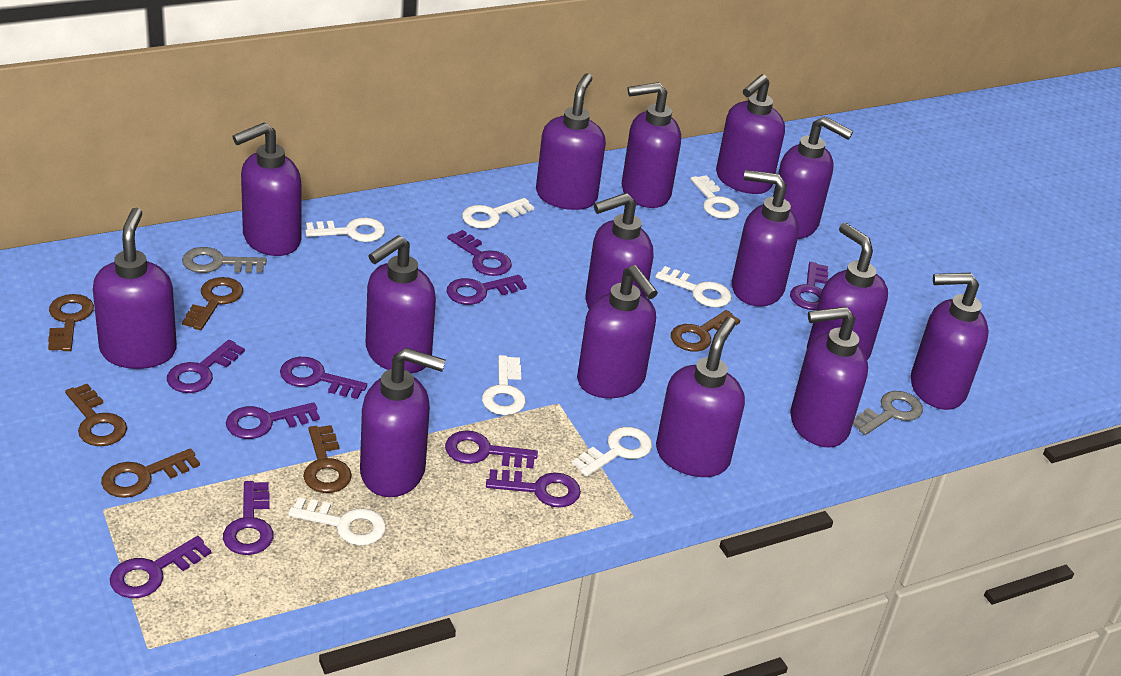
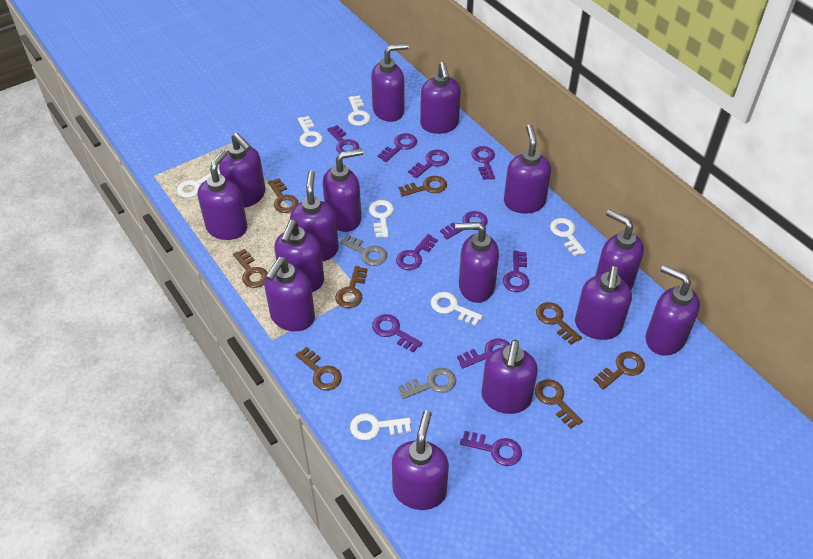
brown key: 6 -> 8

